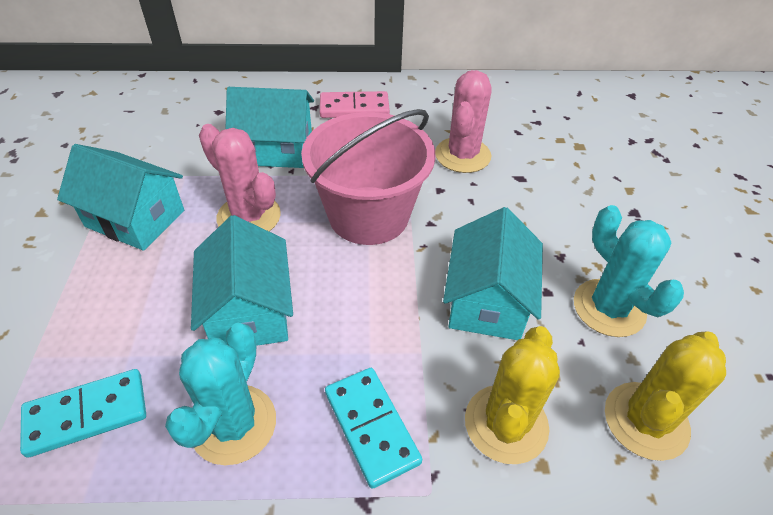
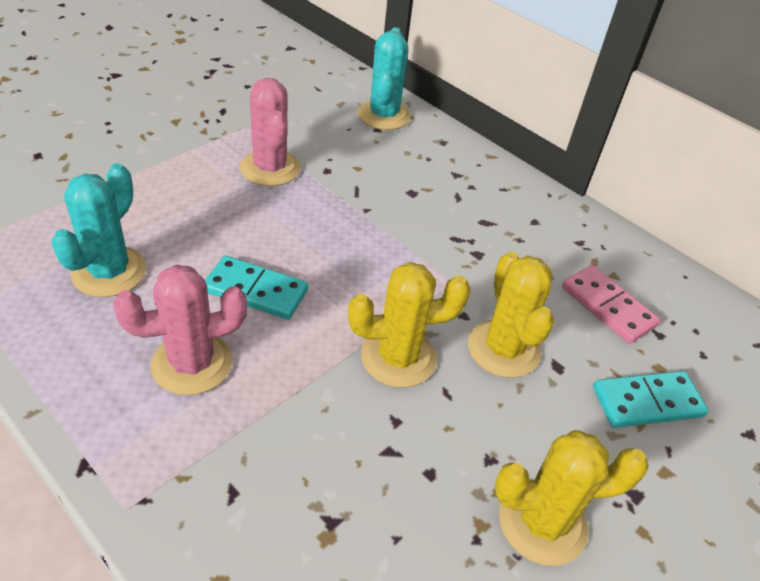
pink bucket: 1 -> 0
turquoise house: 4 -> 0
yellow cactus: 2 -> 3

